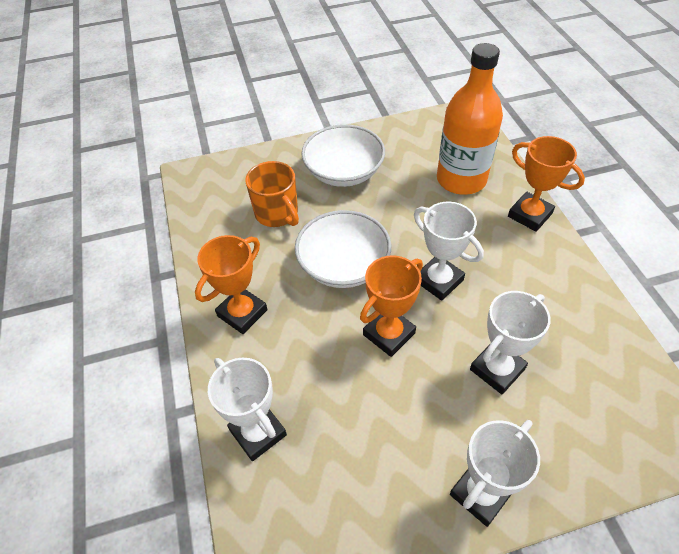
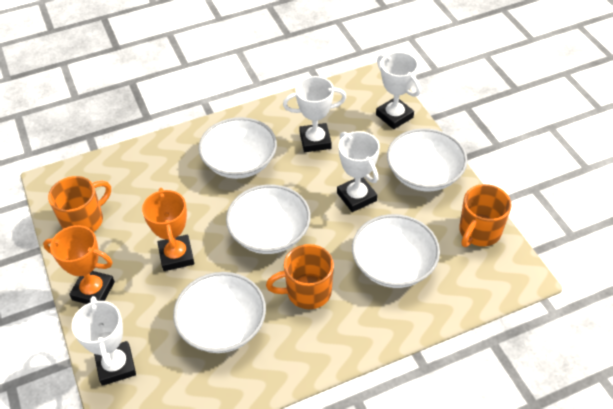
orange bottle: 1 -> 0
orange mug: 1 -> 3
orange trophy: 3 -> 2
white bowl: 2 -> 5

